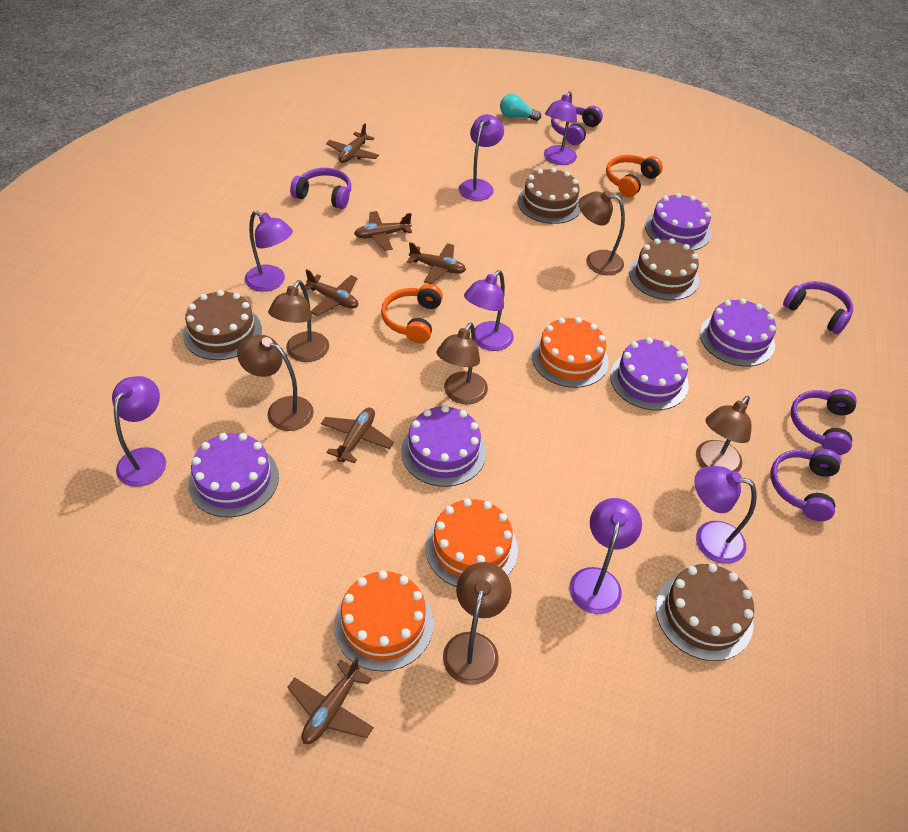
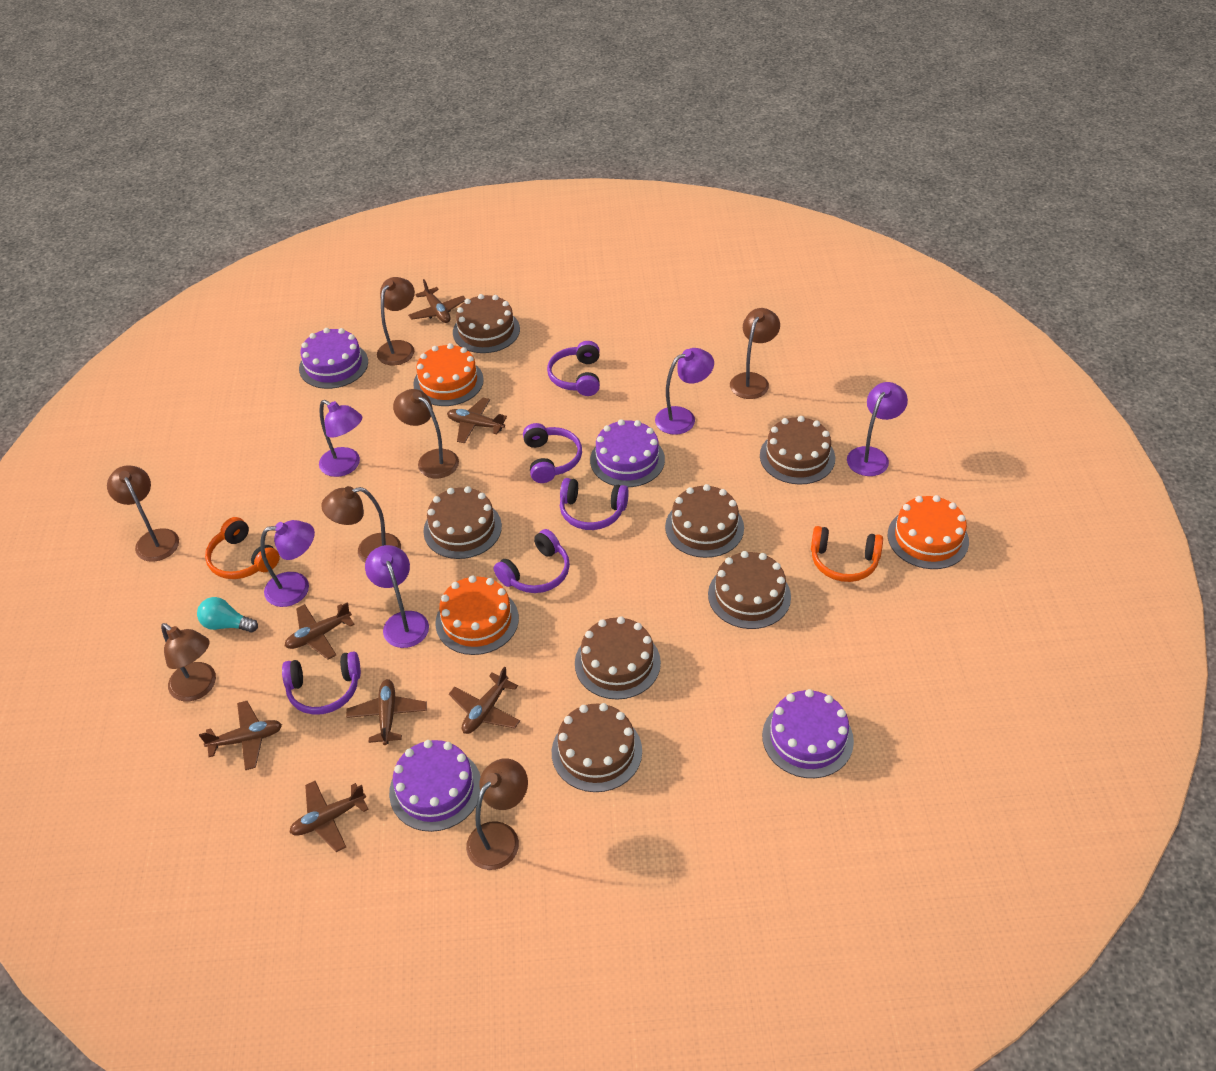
brown cake: 4 -> 7
brown lamp: 6 -> 7
brown plane: 6 -> 7
purple cake: 5 -> 4
purple lamp: 7 -> 5

